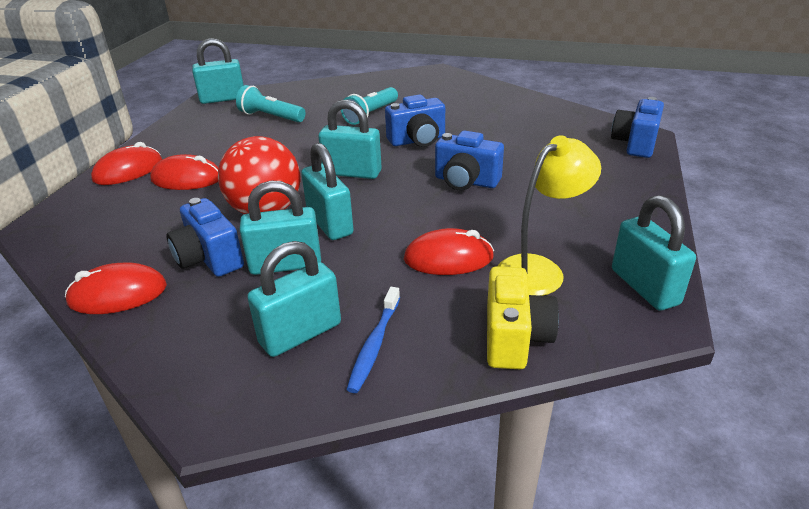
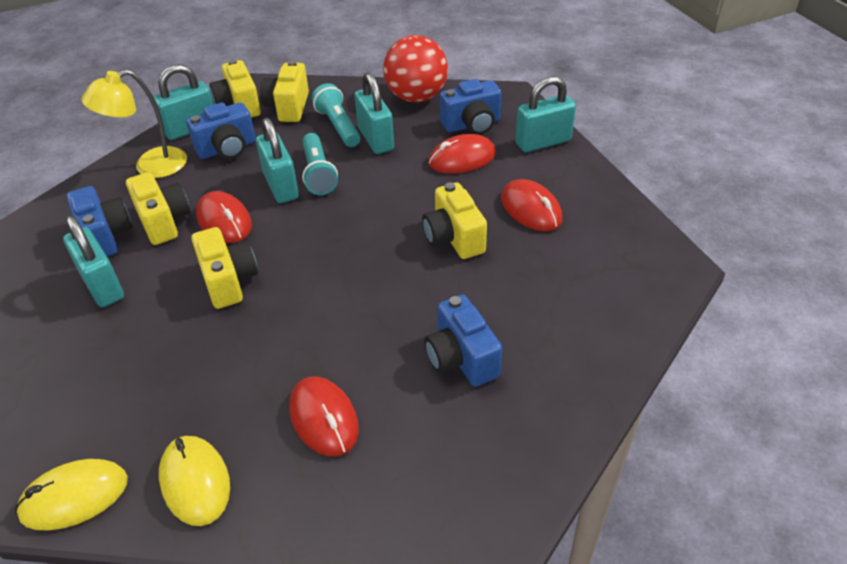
blue toothbrush: 1 -> 0
turquoise padlock: 6 -> 5
yellow camera: 1 -> 5
yellow mouse: 0 -> 2

